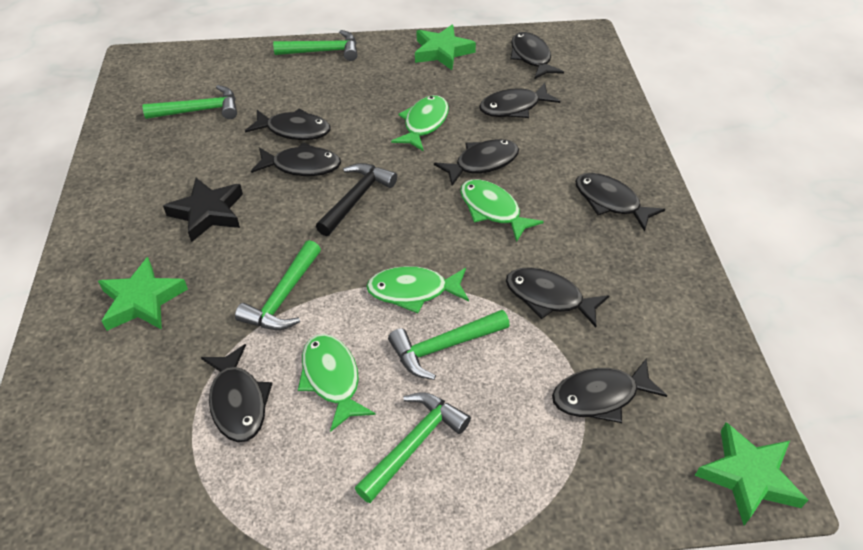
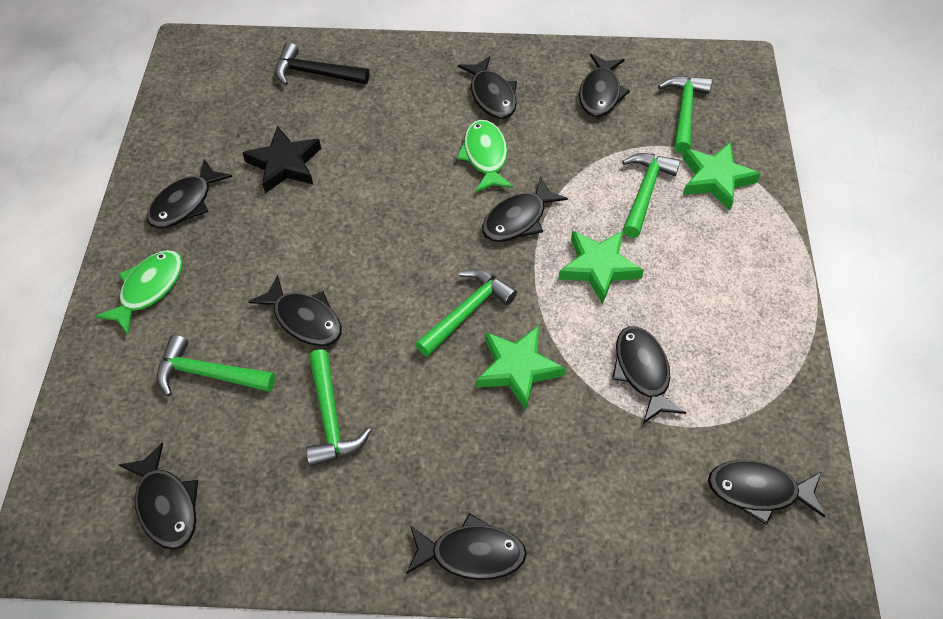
green fish: 4 -> 2

